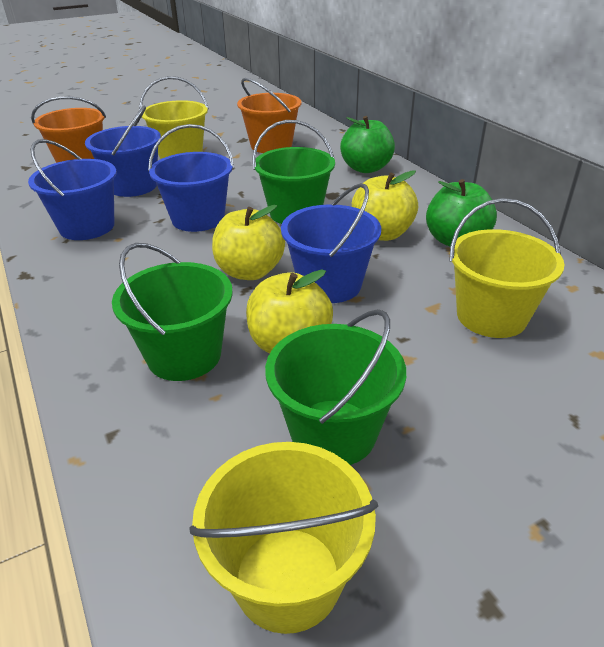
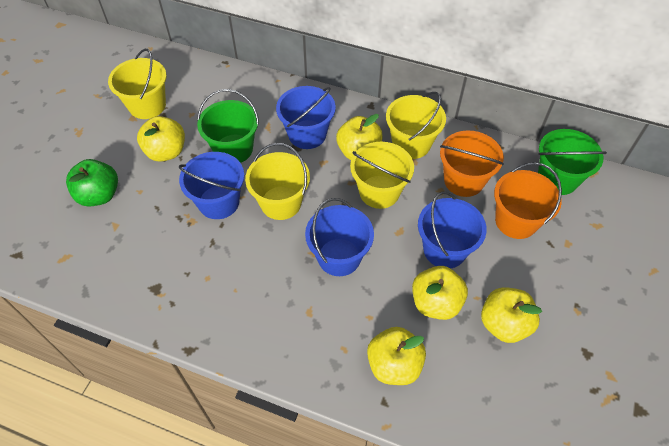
green apple: 2 -> 1
green bucket: 3 -> 2
yellow apple: 3 -> 5
yellow bucket: 3 -> 4

